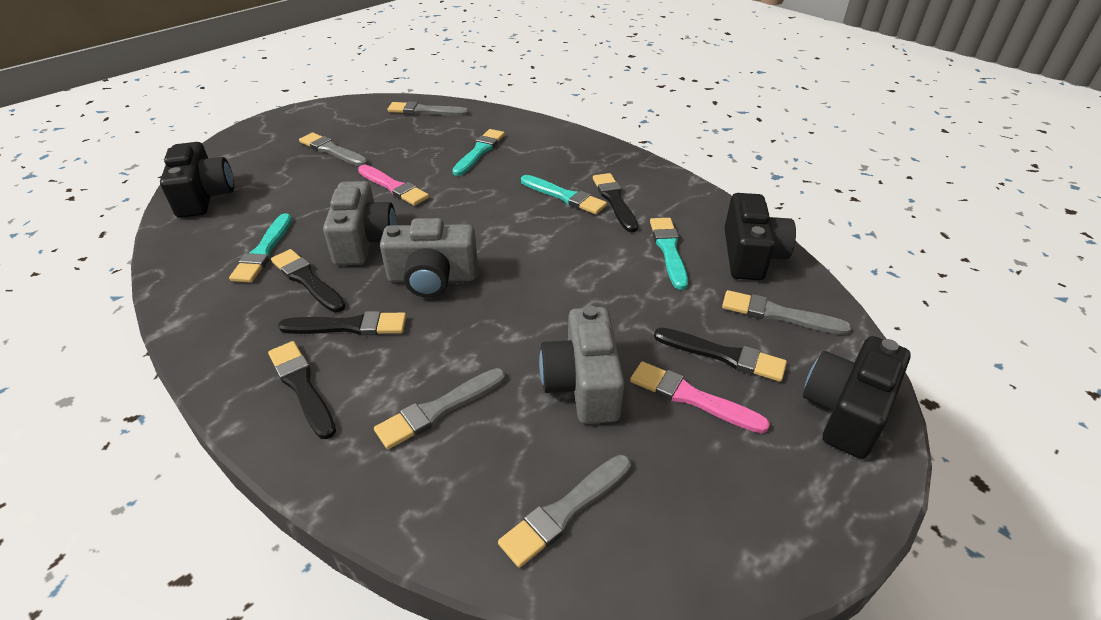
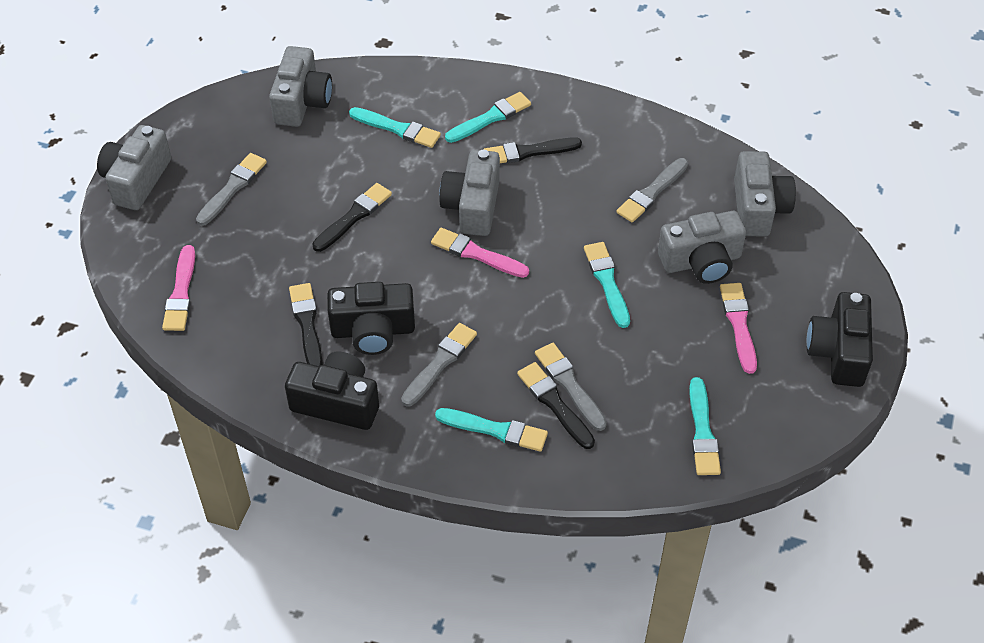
black brush: 5 -> 4
grey brush: 5 -> 4
grey camera: 3 -> 5
pink brush: 2 -> 3
turquoise brush: 4 -> 5

